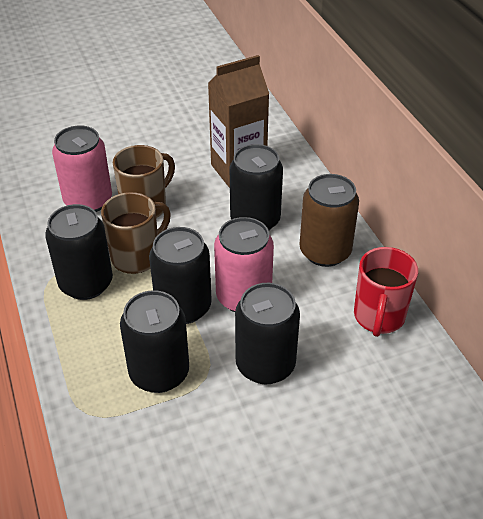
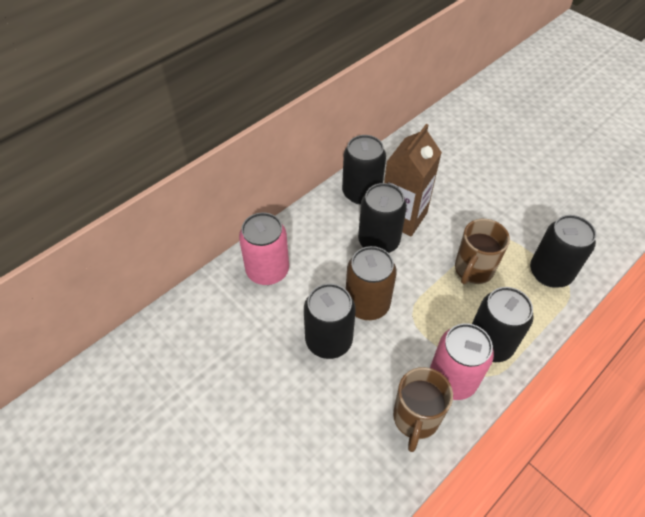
red mug: 1 -> 0

